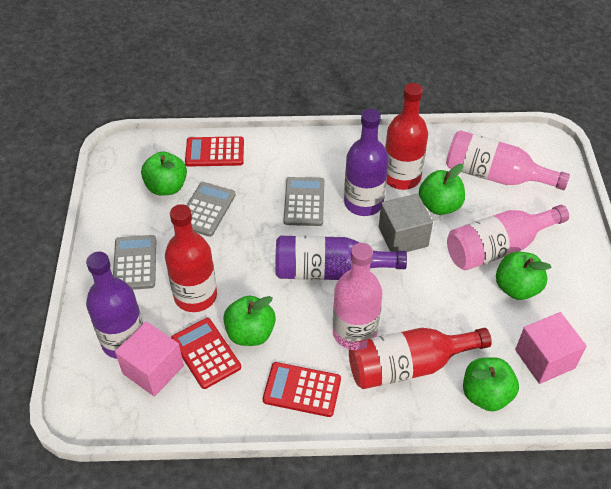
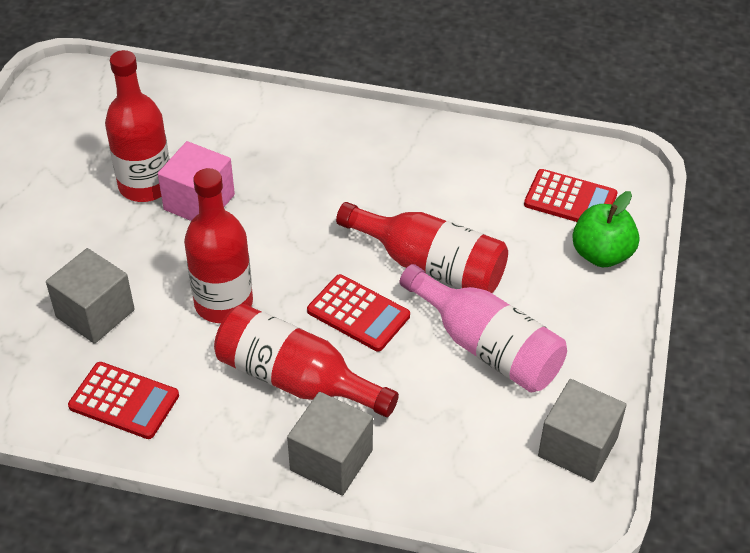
green apple: 5 -> 1
grey calculator: 3 -> 0
grey cube: 1 -> 3
pink bottle: 3 -> 1
pink cube: 2 -> 1
purple bottle: 3 -> 0
red bottle: 3 -> 4

